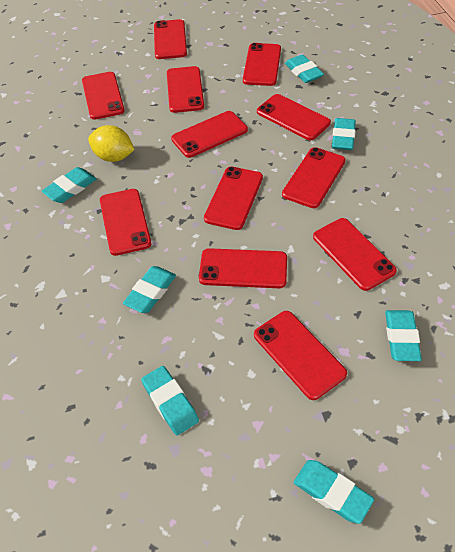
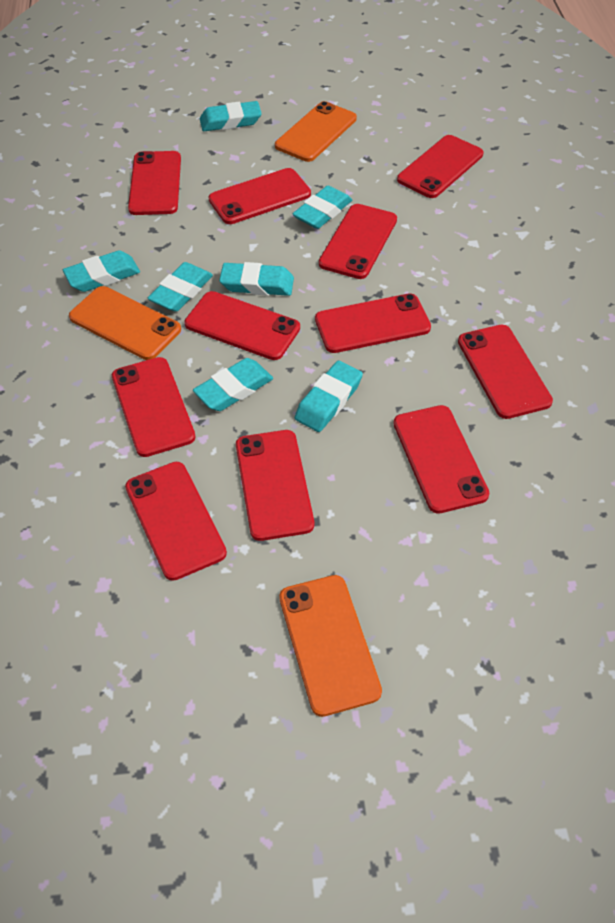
orange phone: 0 -> 3
red phone: 12 -> 11
yellow lemon: 1 -> 0

